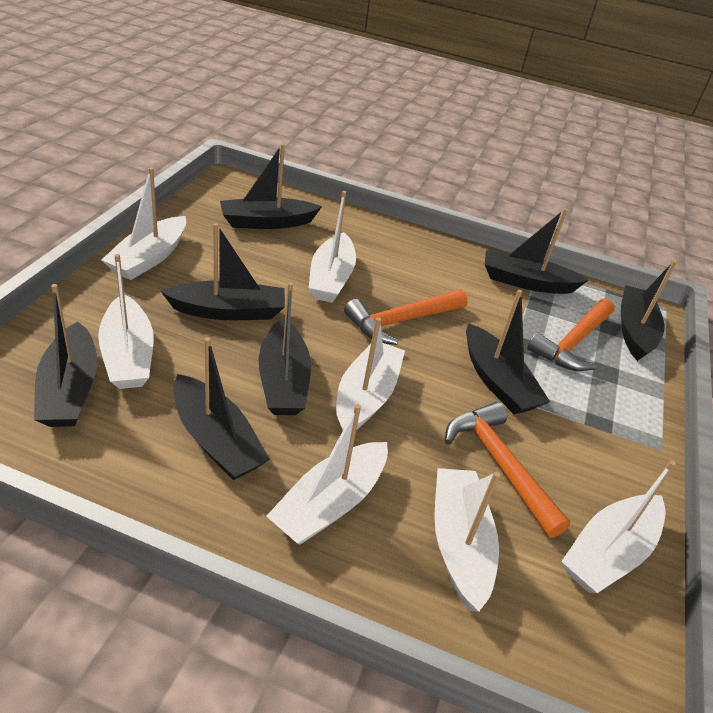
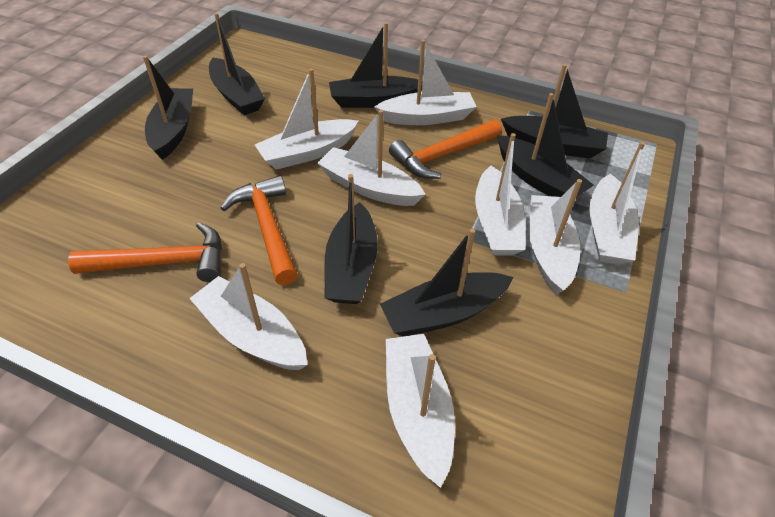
black boat: 8 -> 7
white boat: 7 -> 8

